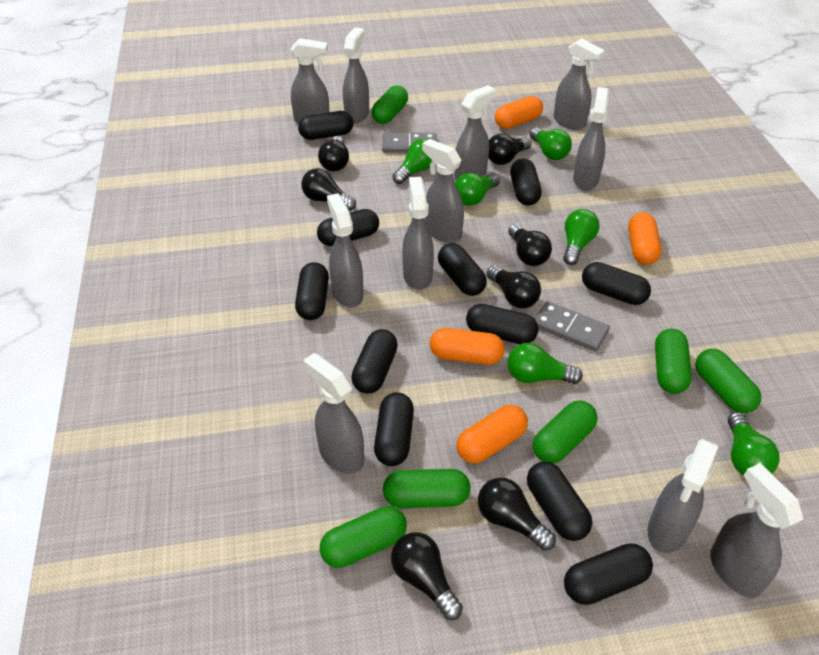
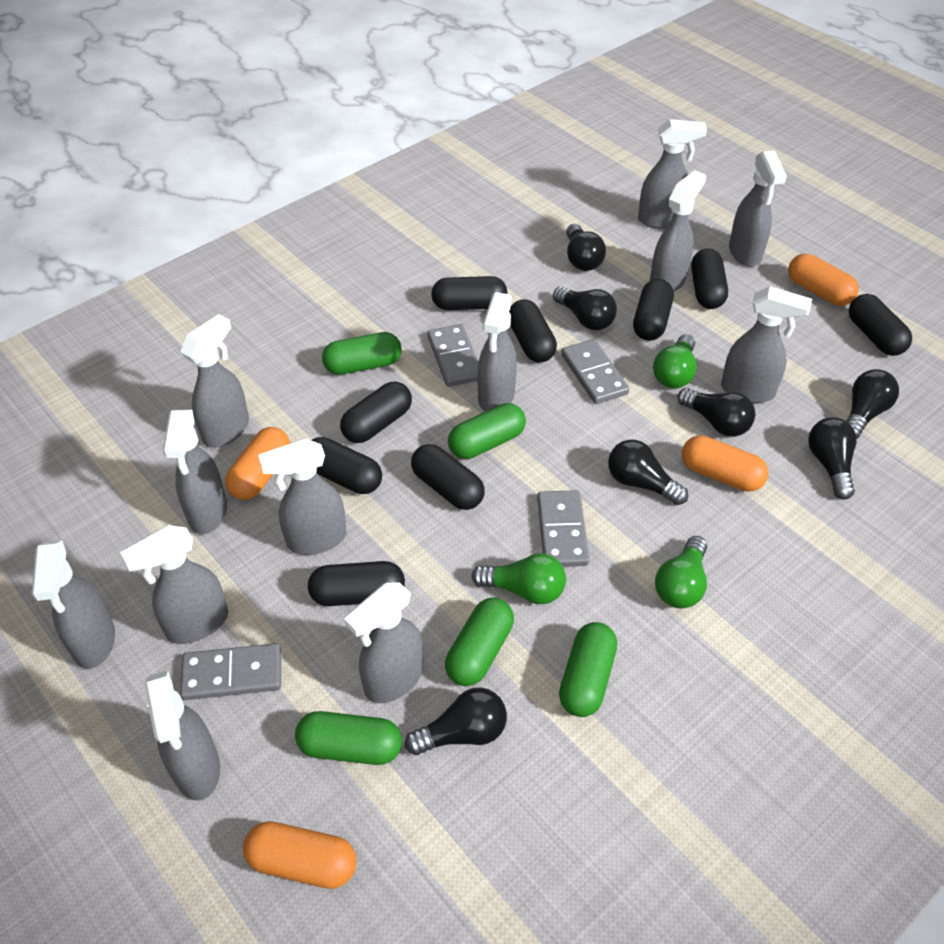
black capsule: 11 -> 9
green capsule: 6 -> 5
green light bulb: 6 -> 3
grey domino: 2 -> 4
grey spray bottle: 11 -> 12

